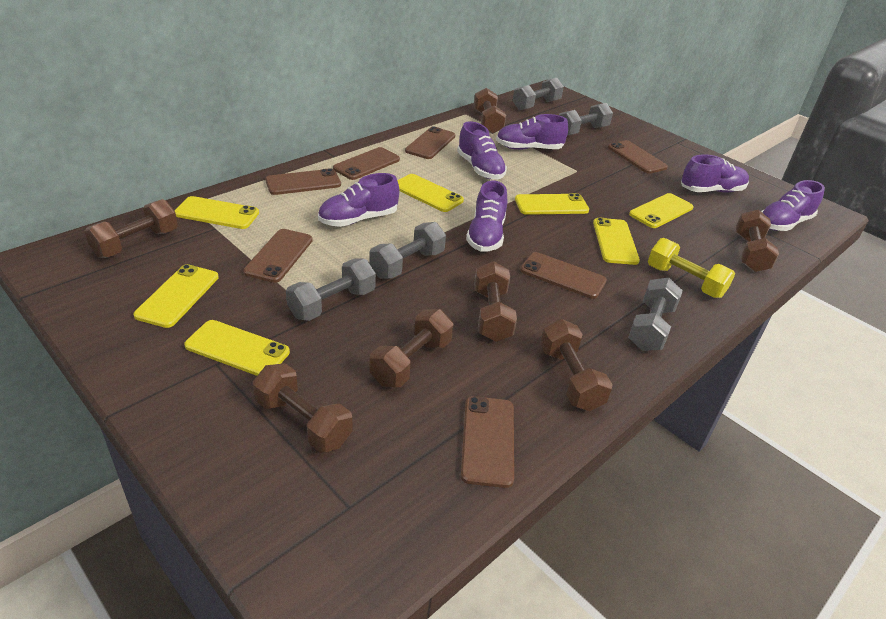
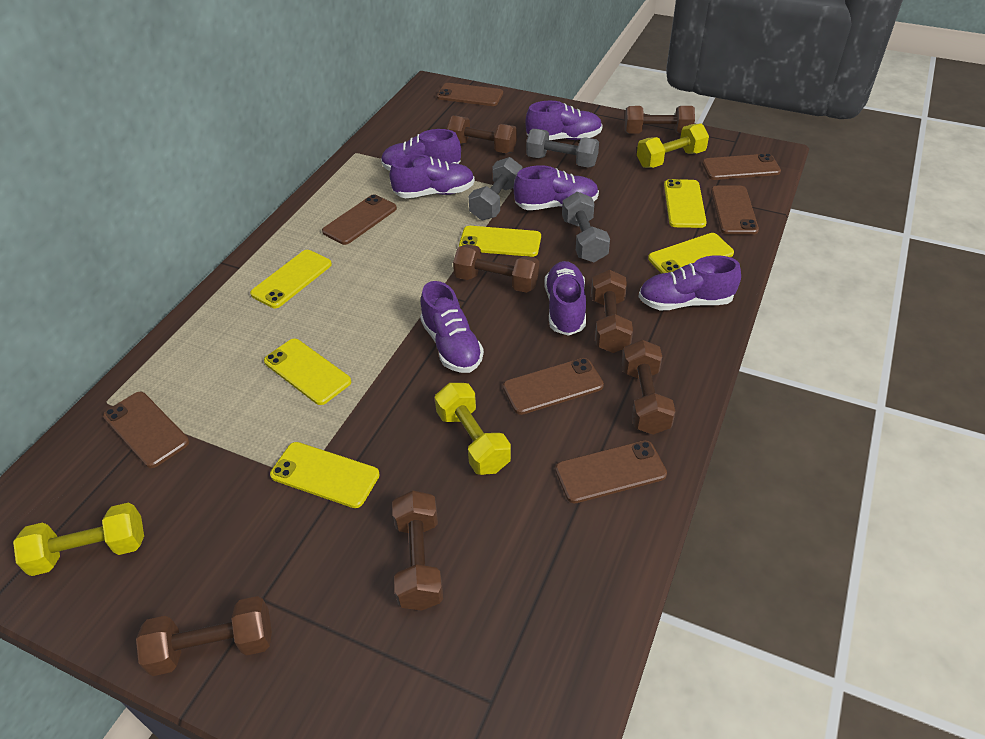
grey dumbbell: 5 -> 3
purple shoe: 6 -> 7
yellow dumbbell: 1 -> 3
yellow phone: 7 -> 6

